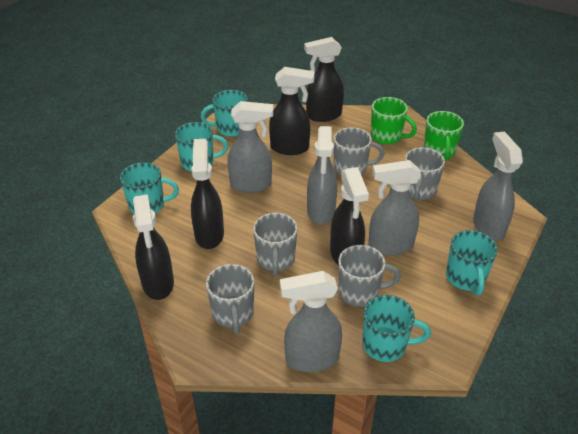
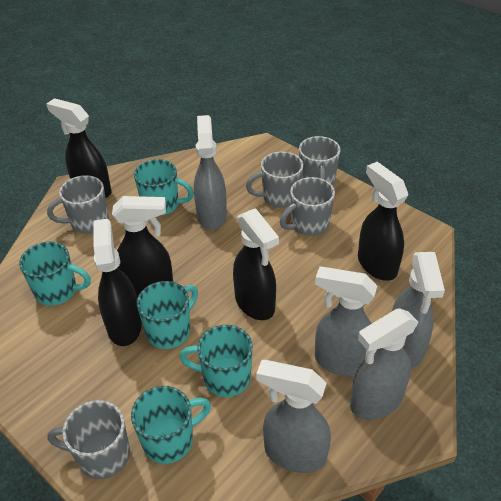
green mug: 2 -> 0

